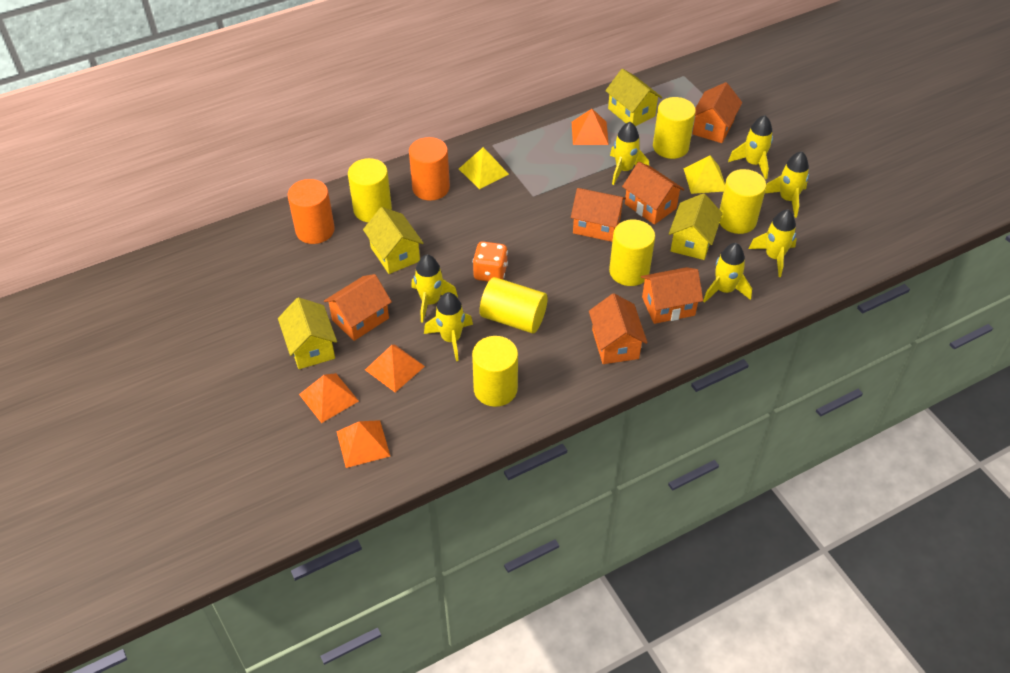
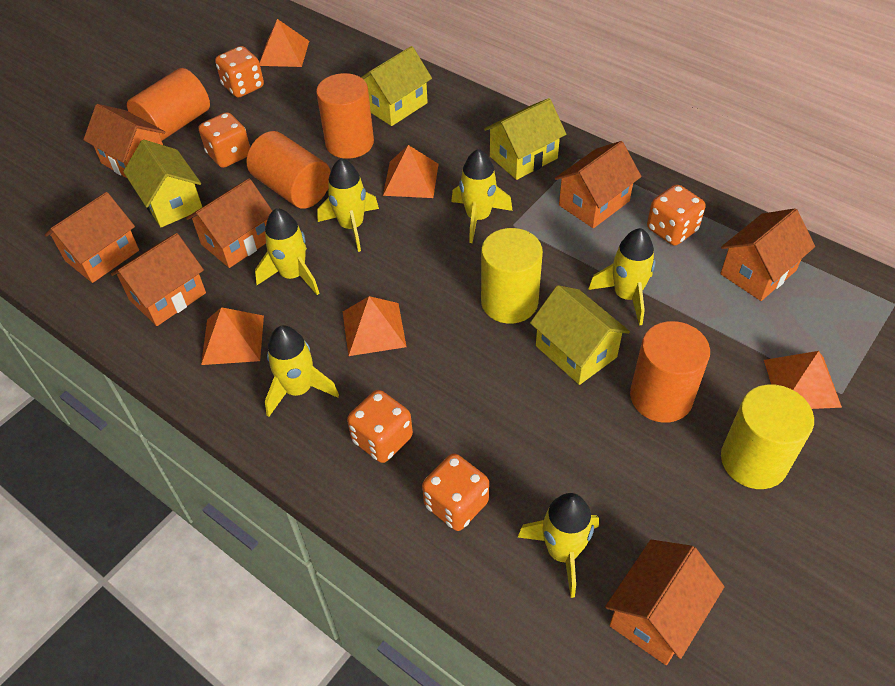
orange cylinder: 2 -> 4
orange dice: 1 -> 5
orange house: 6 -> 7
orange pyramid: 4 -> 5
yellow cylinder: 6 -> 2
yellow pyramid: 2 -> 0
yellow rocket: 7 -> 6

